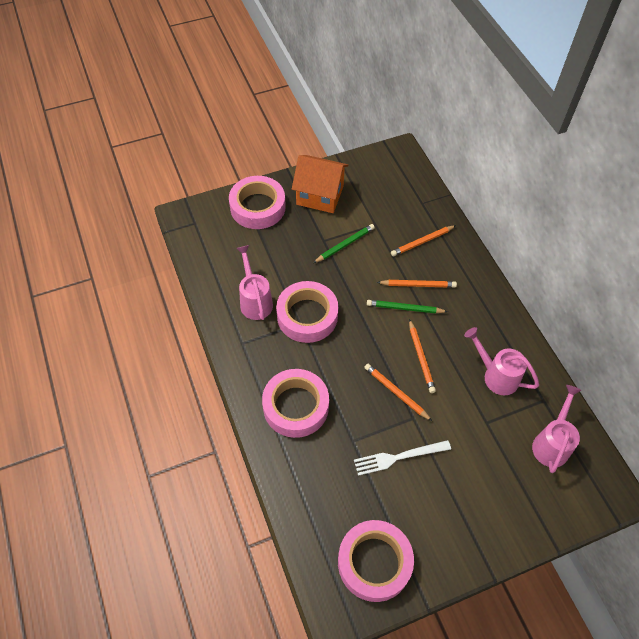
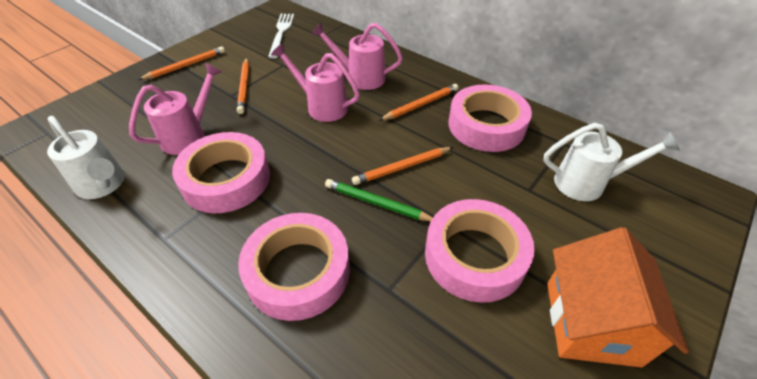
green pencil: 2 -> 1
white watering can: 0 -> 2

